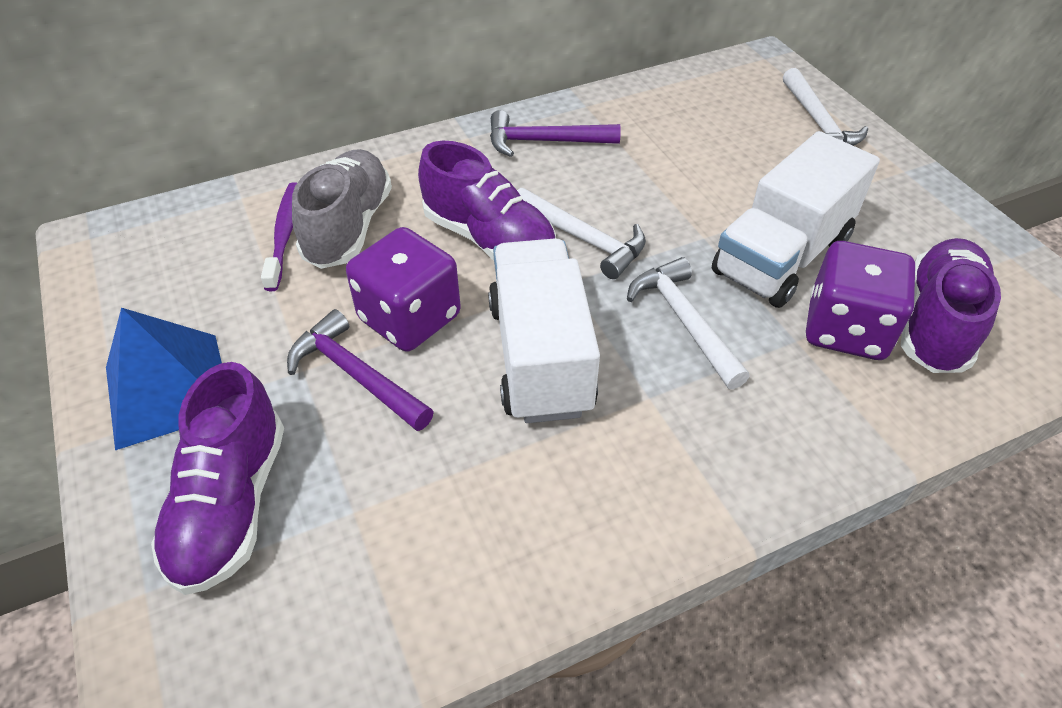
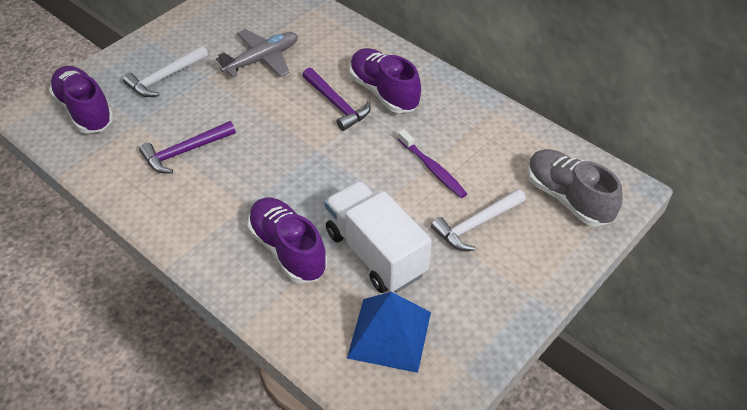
grey plane: 0 -> 1
purple dice: 2 -> 0
white hammer: 3 -> 2
white truck: 2 -> 1

